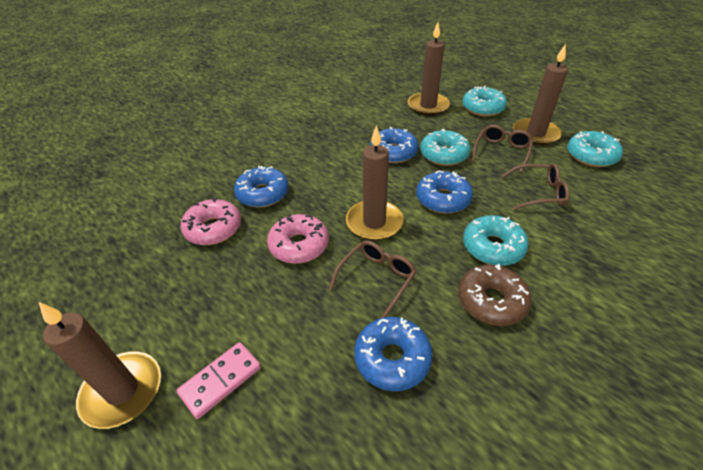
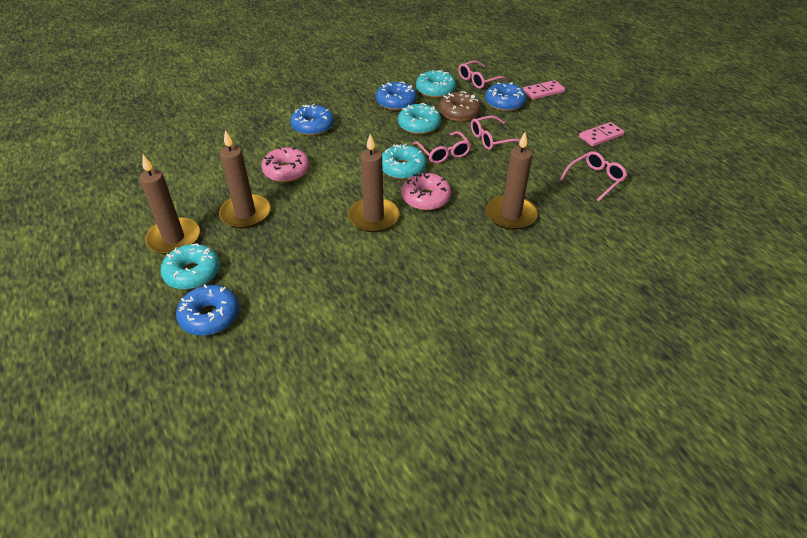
brown glasses: 3 -> 0
pink domino: 1 -> 2
pink glasses: 0 -> 4

